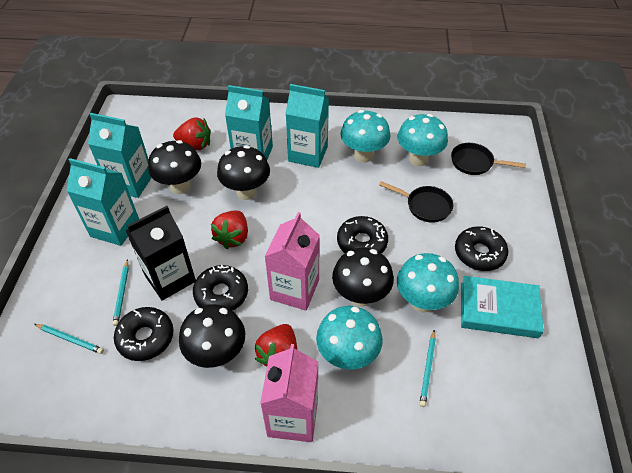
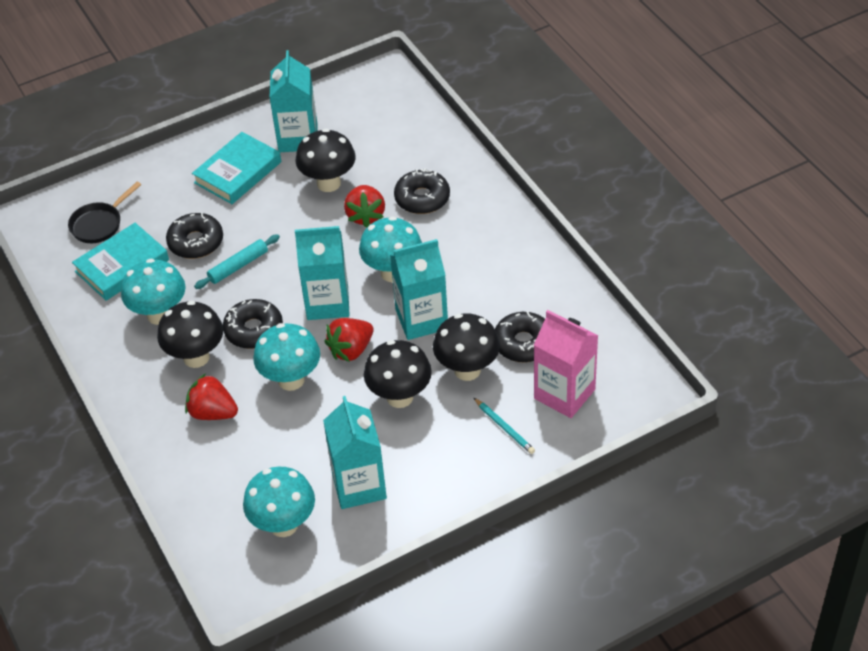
black carton: 1 -> 0
black pan: 2 -> 1
pink carton: 2 -> 1
turquoise book: 1 -> 2
turquoise pencil: 3 -> 1
turquoise rolling pin: 0 -> 1

